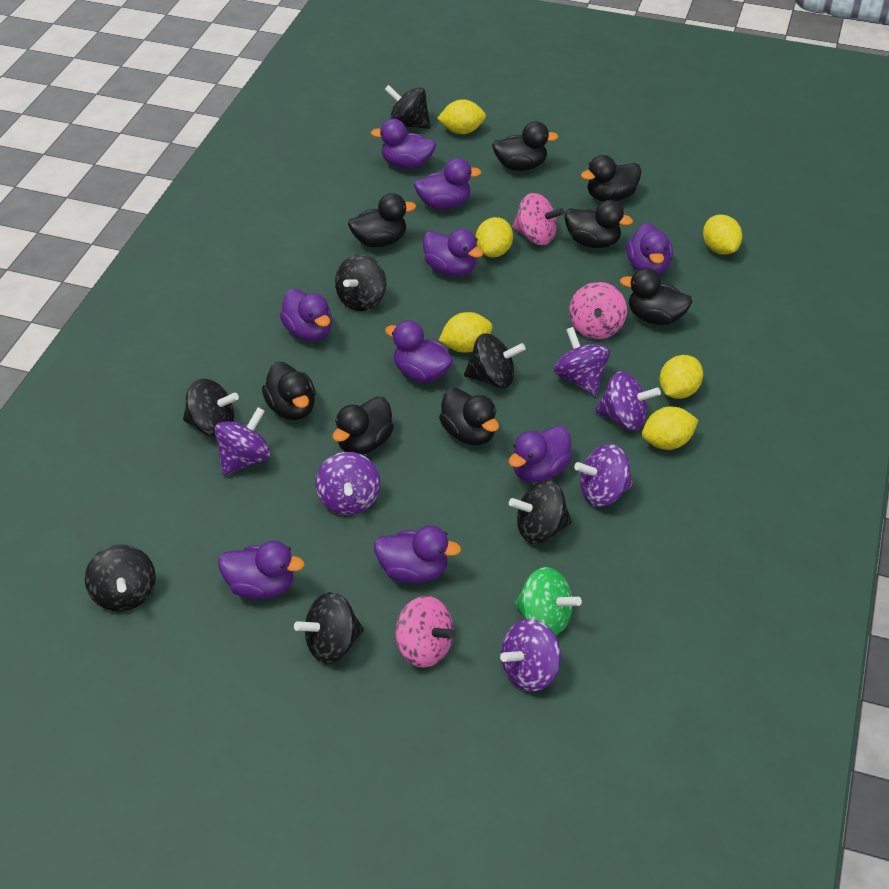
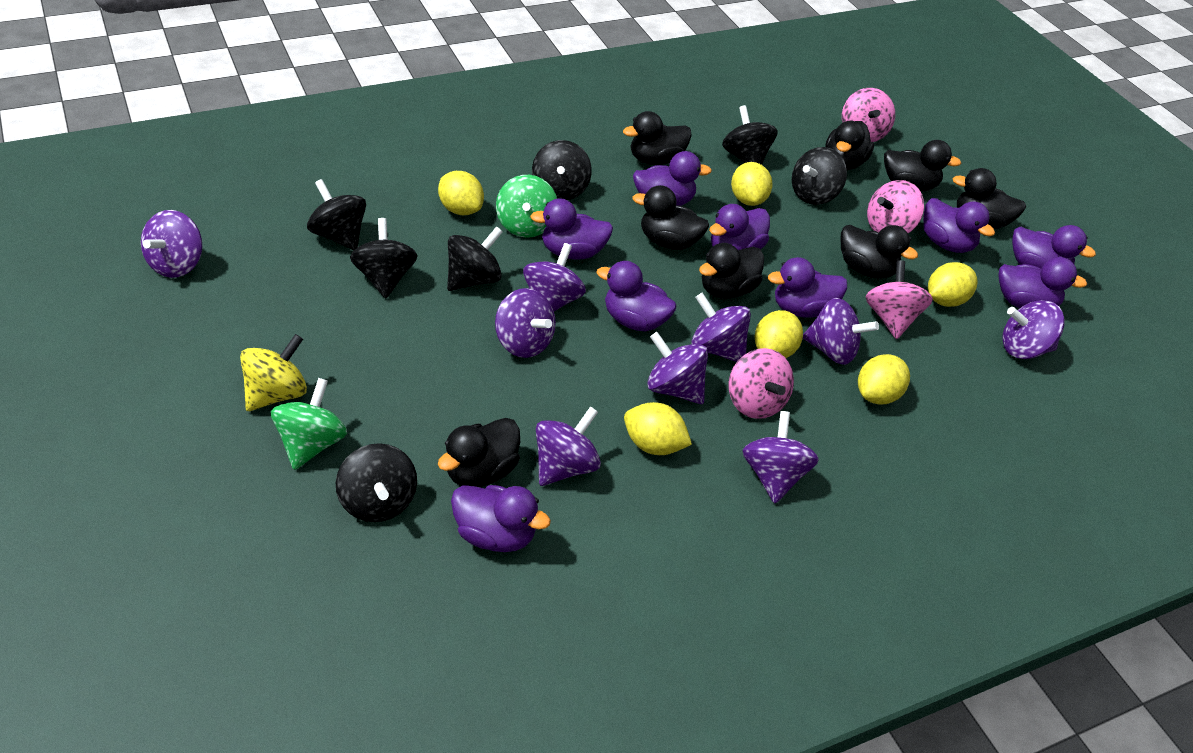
green spinning top: 1 -> 2
pink spinning top: 3 -> 4
purple spinning top: 6 -> 9
yellow spinning top: 0 -> 1

